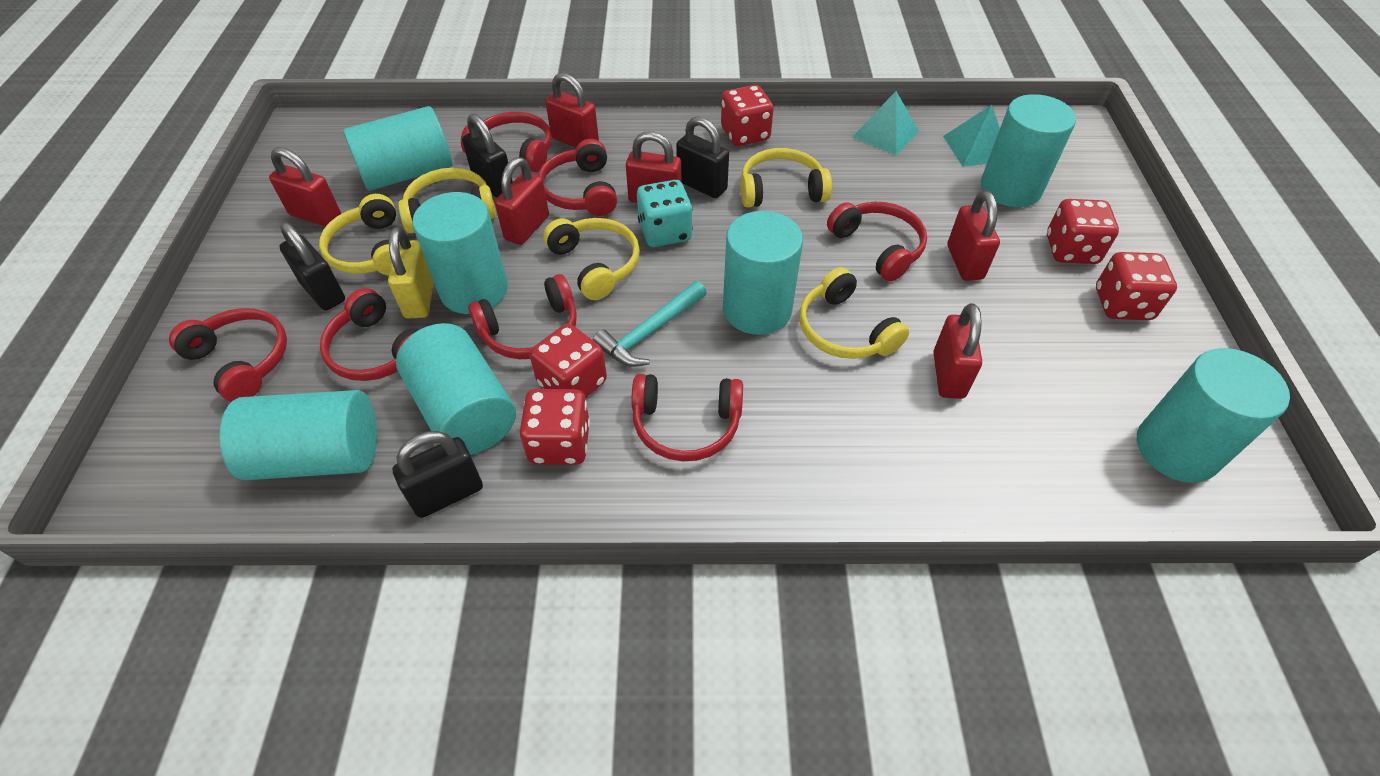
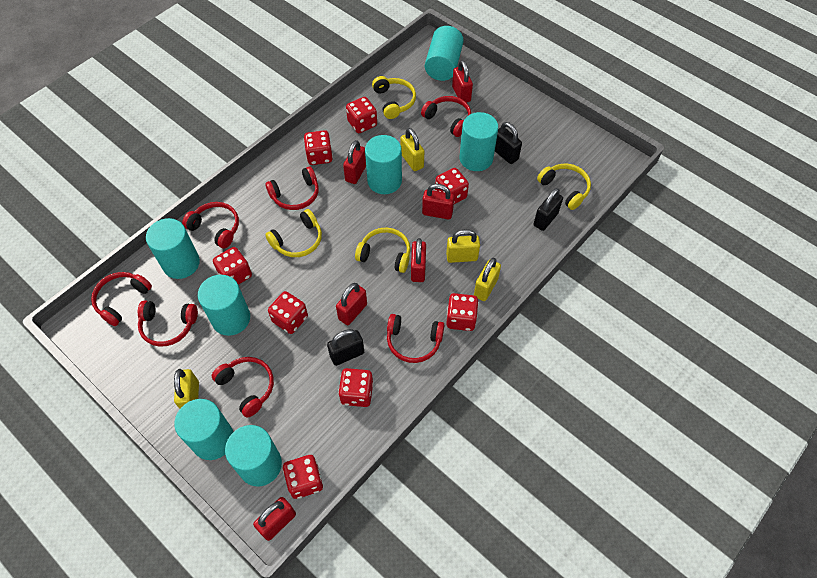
black padlock: 4 -> 3
red dice: 5 -> 8
turquoise dice: 1 -> 0
turquoise hammer: 1 -> 0
turquoise pyramid: 2 -> 0
yellow headphones: 5 -> 4
yellow padlock: 1 -> 4

